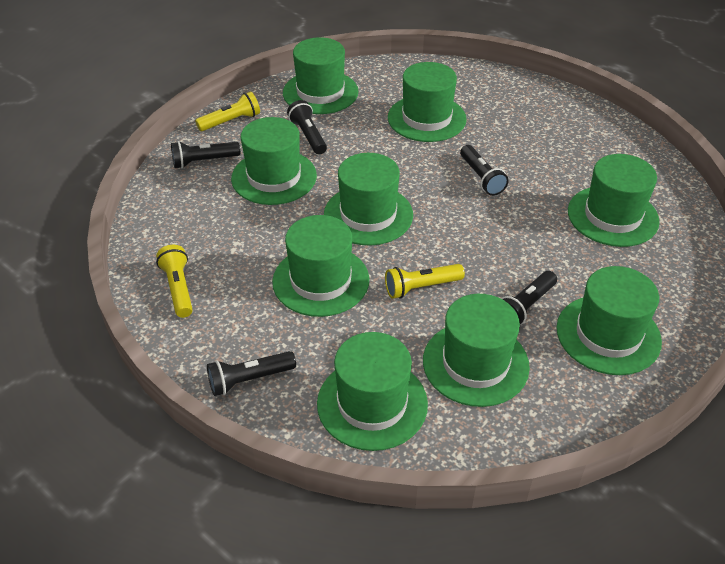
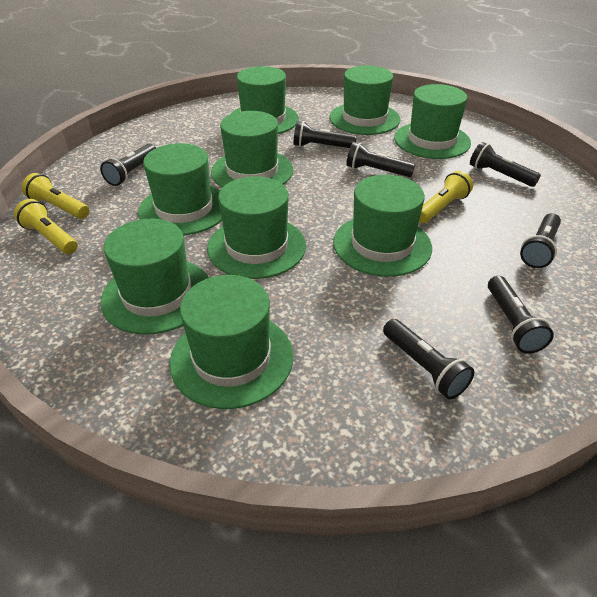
black flashlight: 5 -> 7

